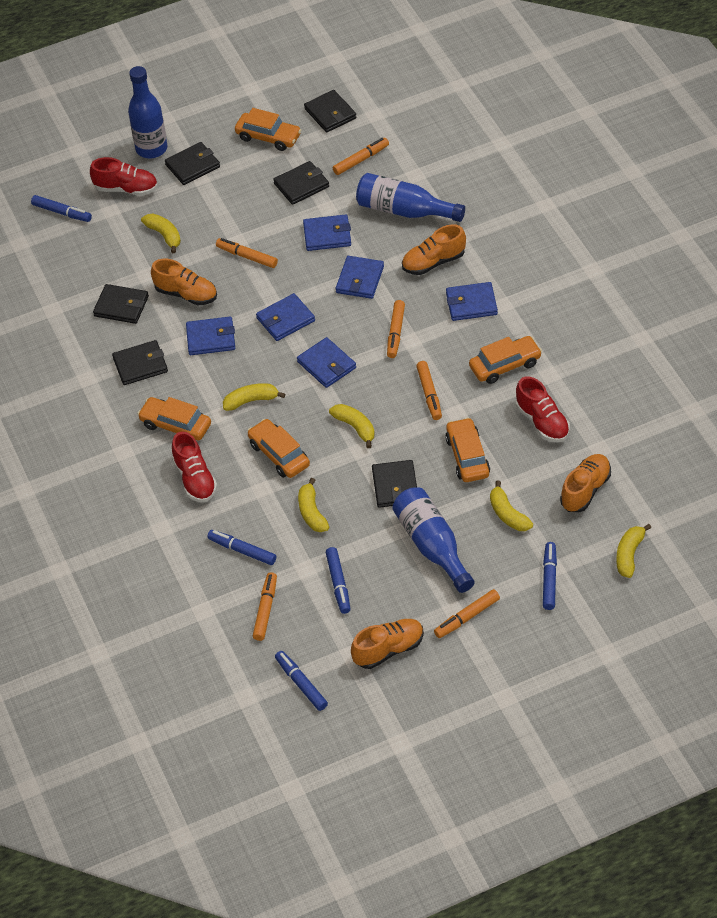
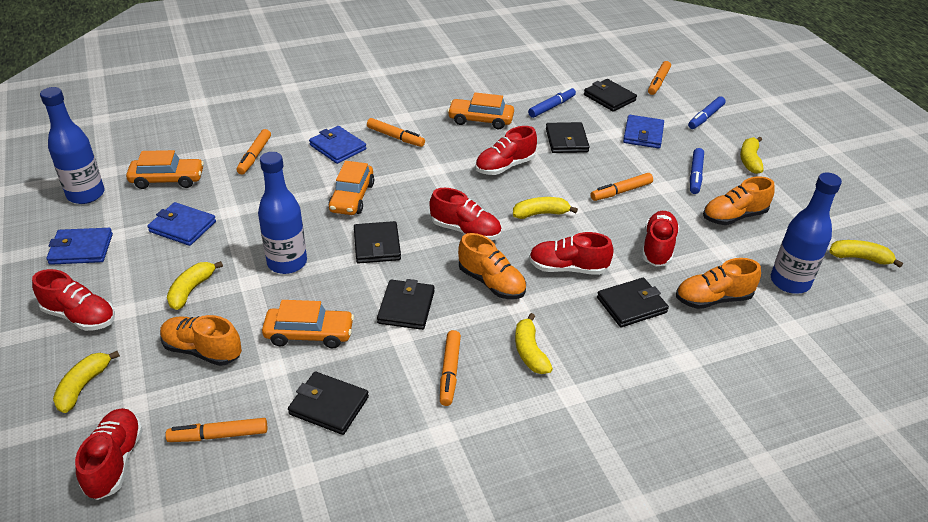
blue marker: 5 -> 3
blue wallet: 6 -> 4
orange car: 5 -> 4
red shoe: 3 -> 6

